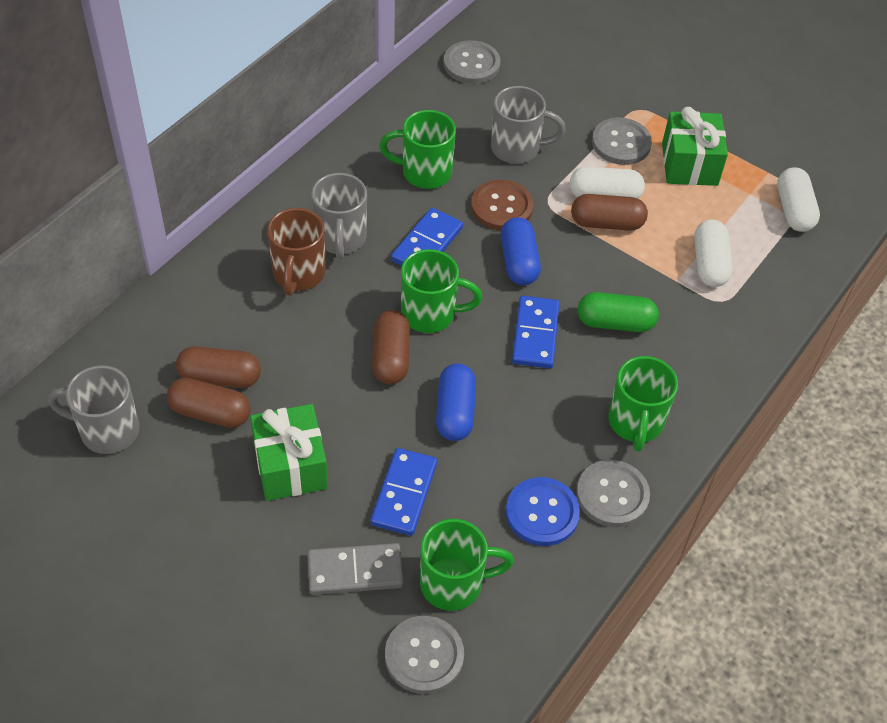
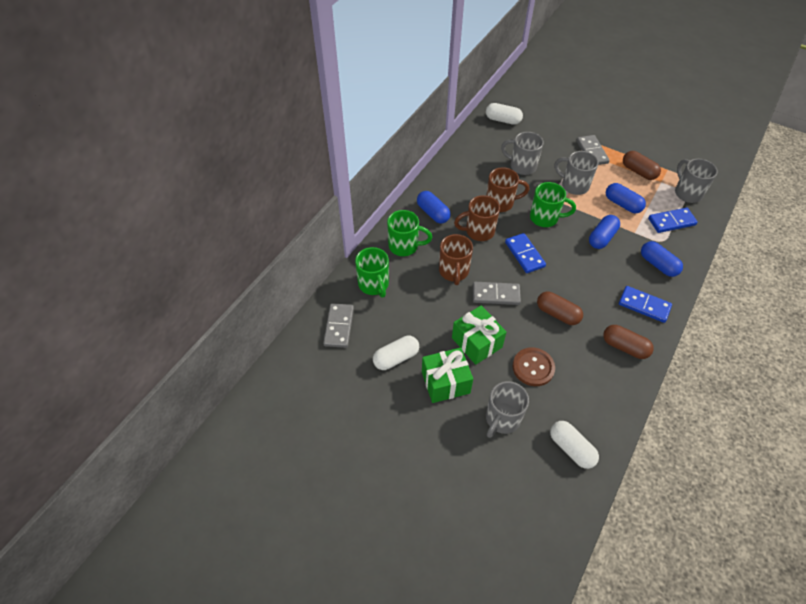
blue button: 1 -> 0
blue capsule: 2 -> 4
brown capsule: 4 -> 3
brown mug: 1 -> 3
green capsule: 1 -> 0
green mug: 4 -> 3
grey button: 4 -> 0
grey domino: 1 -> 3
grey mug: 3 -> 4

